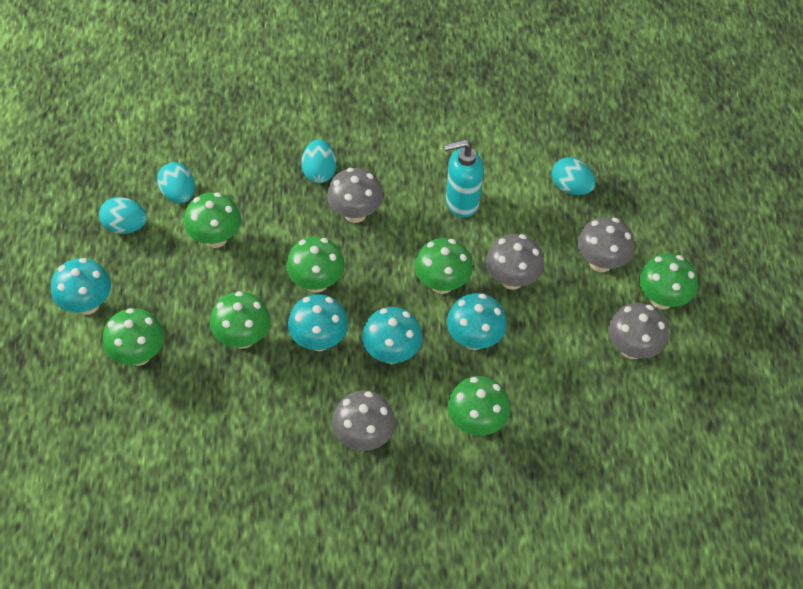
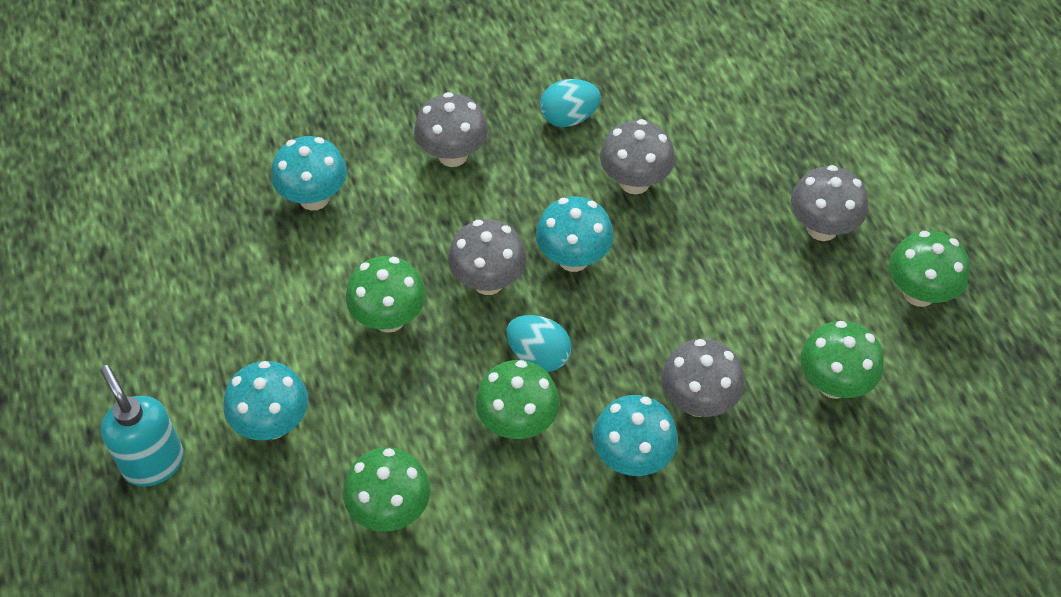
green mushroom: 7 -> 5
turquoise egg: 4 -> 2

